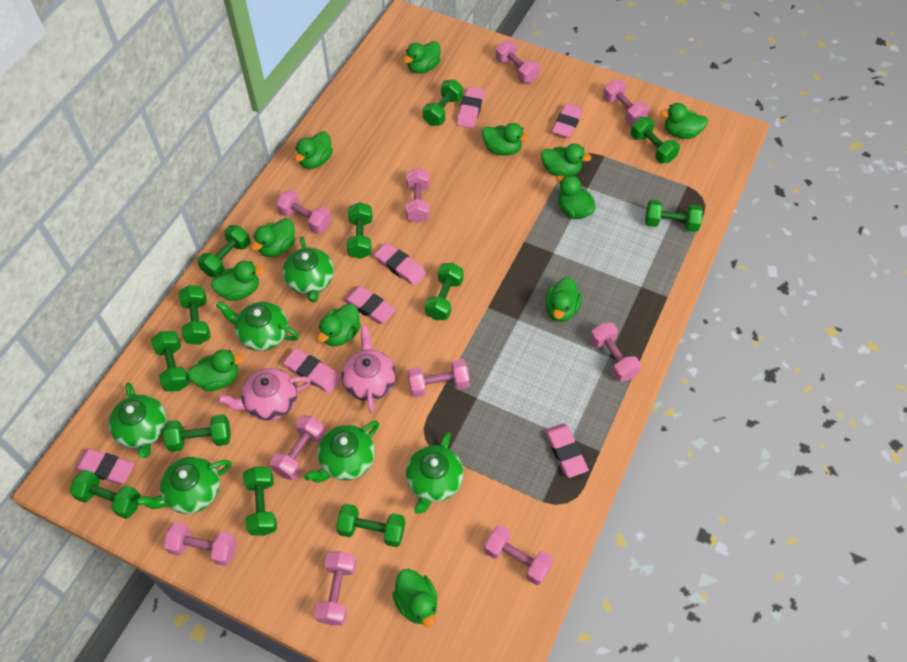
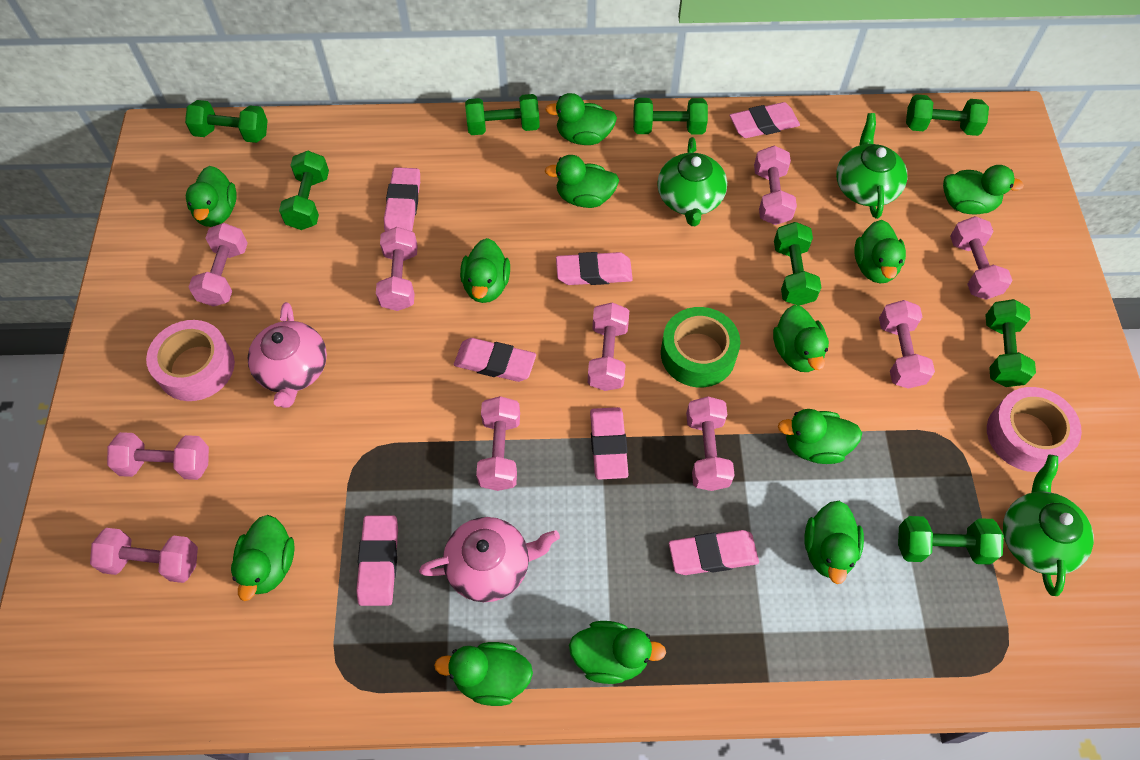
green dumbbell: 12 -> 8
green tape: 0 -> 1
green teapot: 6 -> 3
pink tape: 0 -> 2

